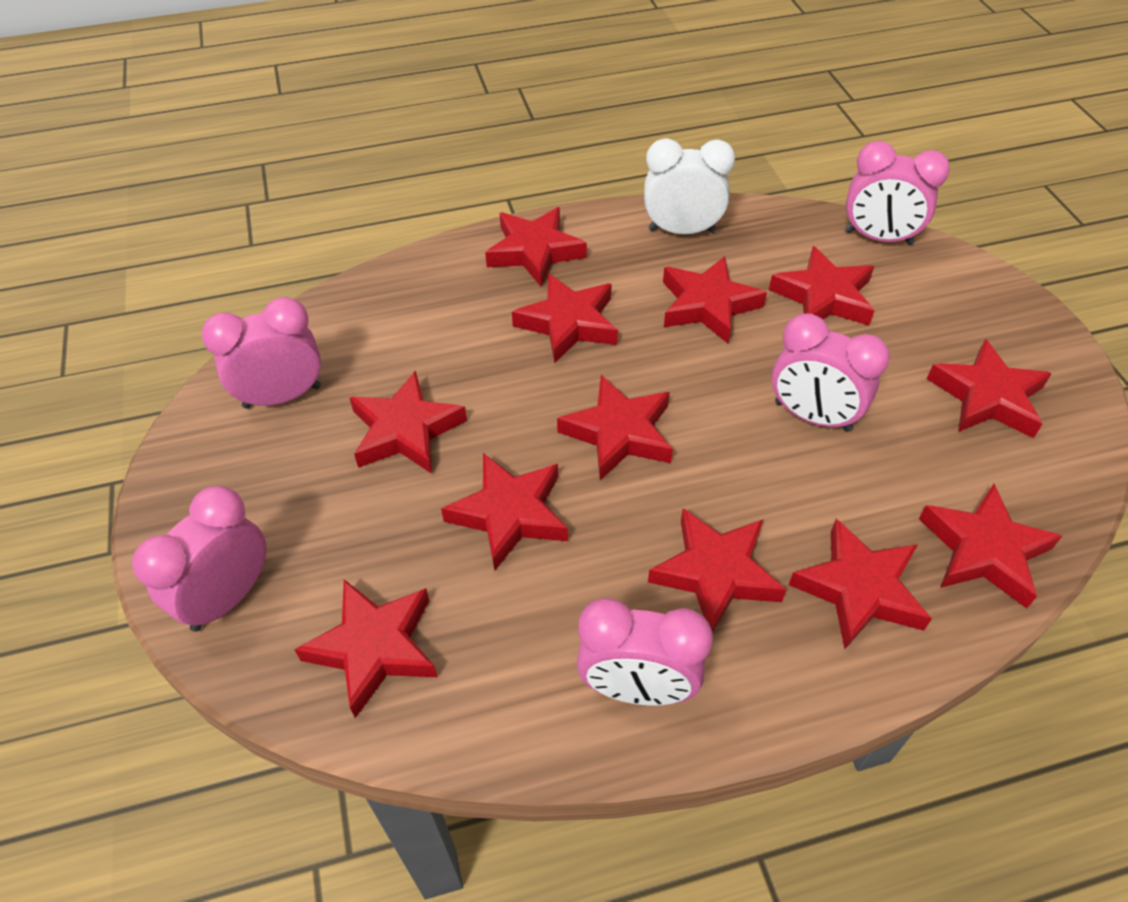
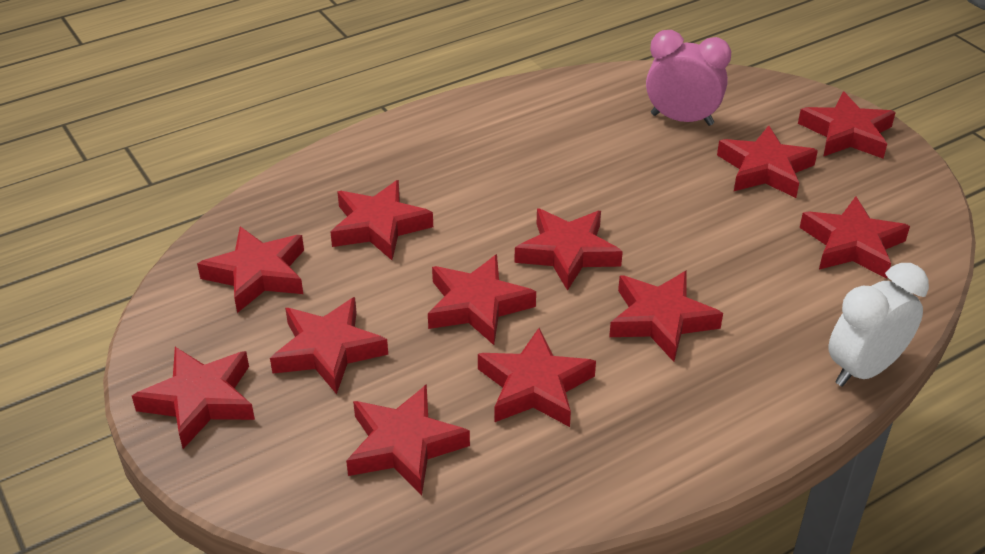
pink clock: 5 -> 1

